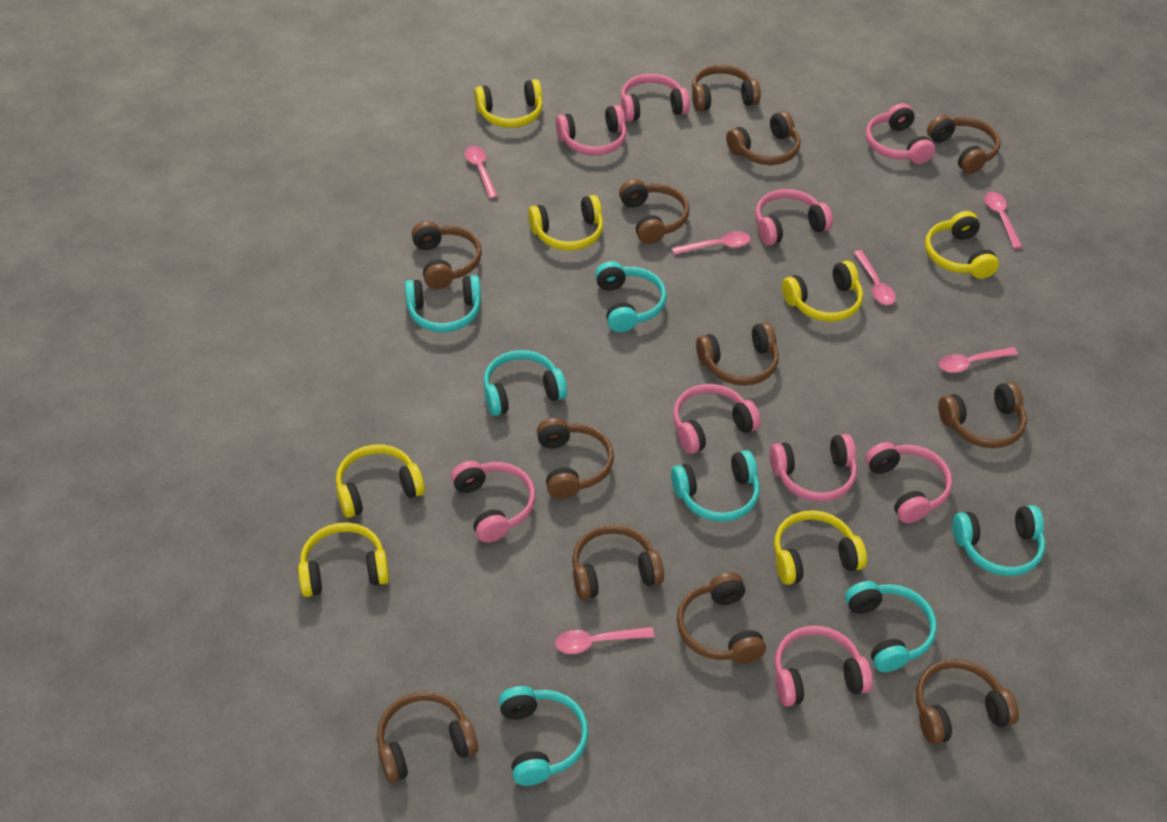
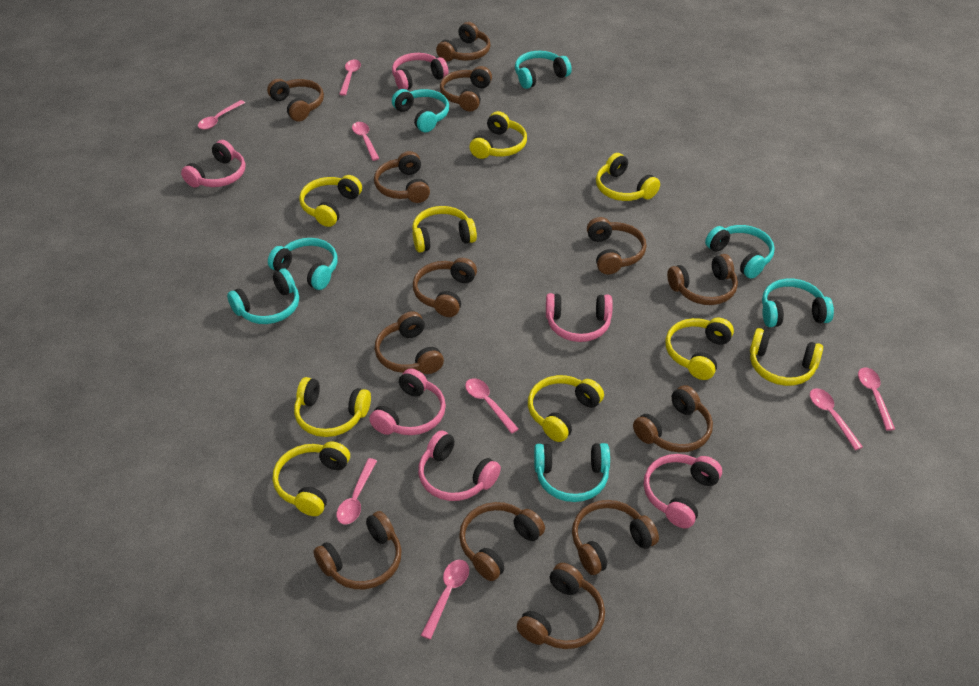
brown headphones: 12 -> 13
pink headphones: 9 -> 6
pink spoon: 6 -> 8
yellow headphones: 7 -> 9

